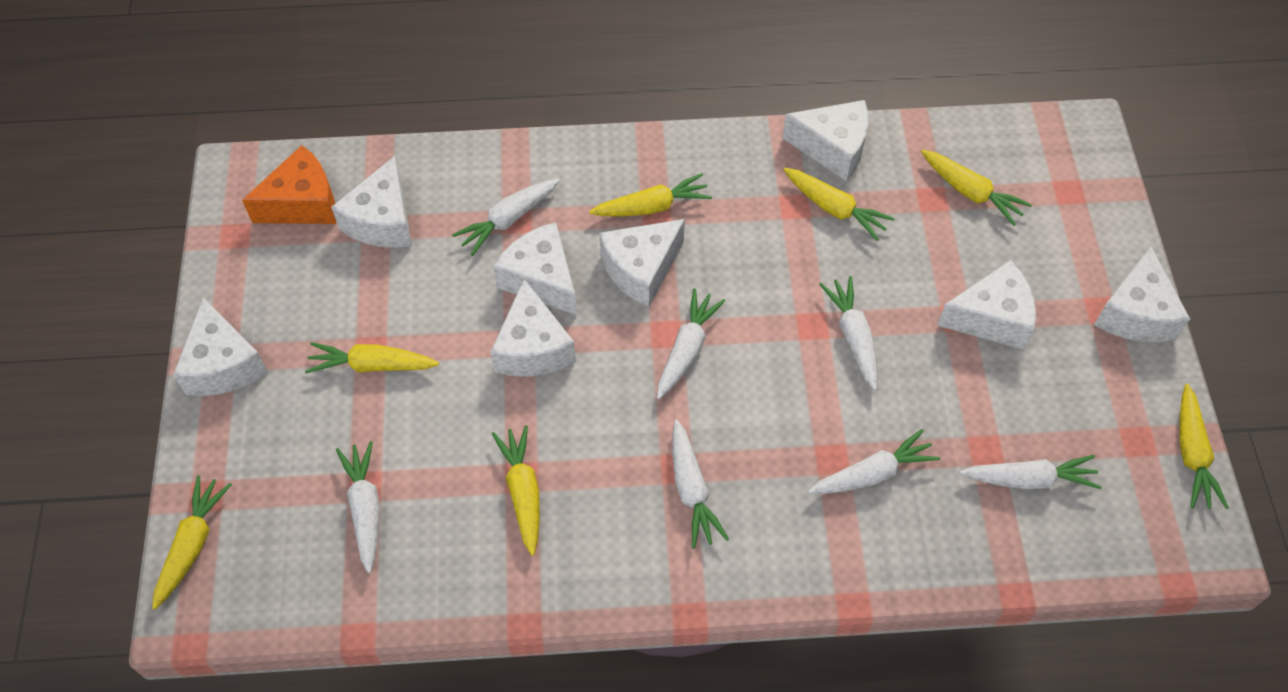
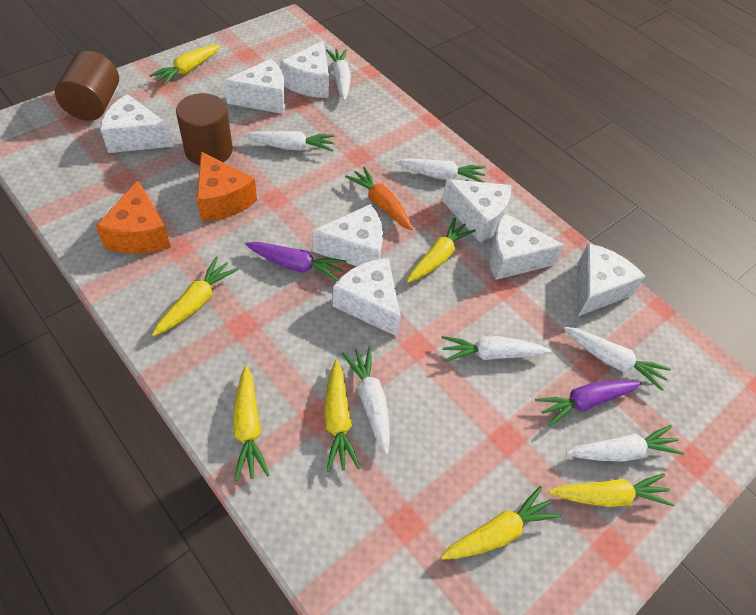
brown cylinder: 0 -> 2
orange carrot: 0 -> 1
orange cheese: 1 -> 2
purple carrot: 0 -> 2

